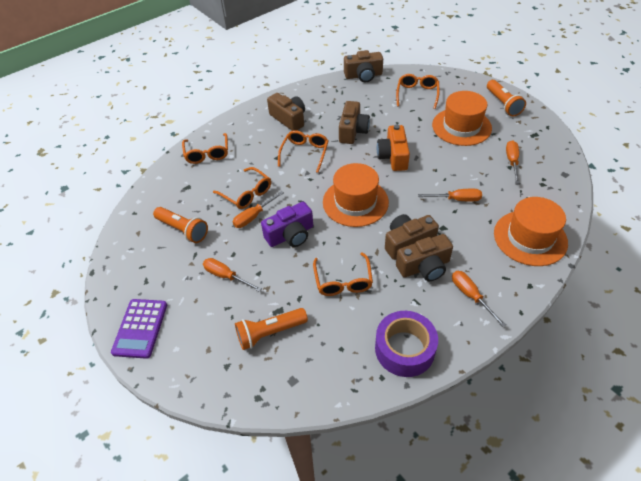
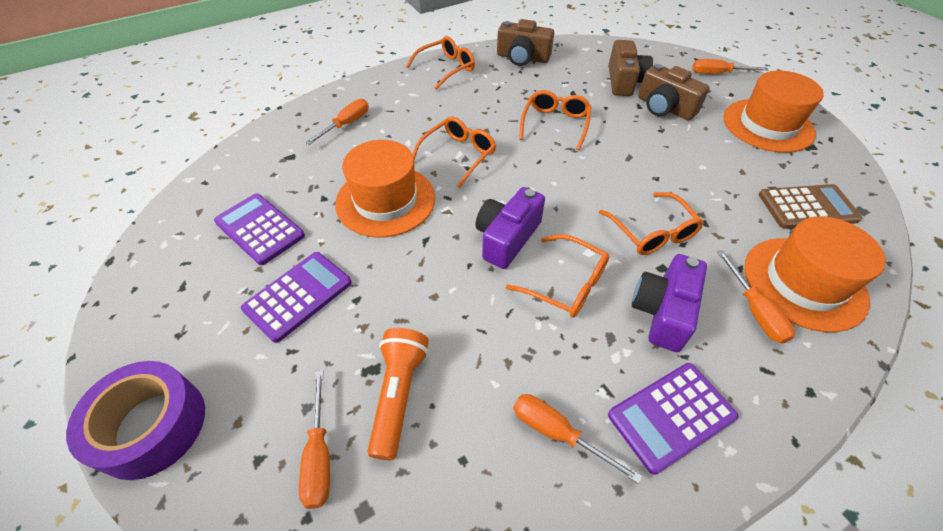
brown calculator: 0 -> 1
brown camera: 5 -> 3
orange camera: 1 -> 0
orange flashlight: 3 -> 1
purple calculator: 1 -> 3
purple camera: 1 -> 2

